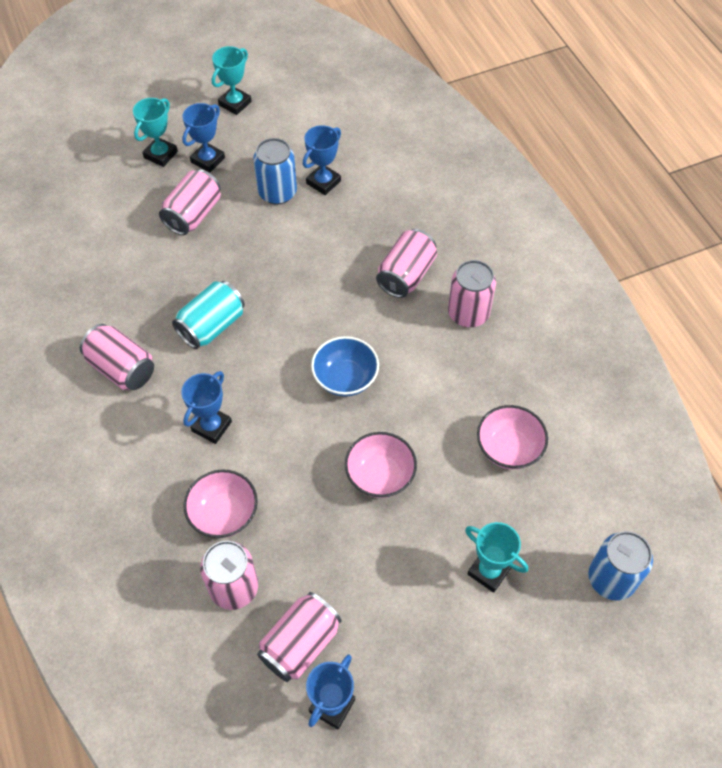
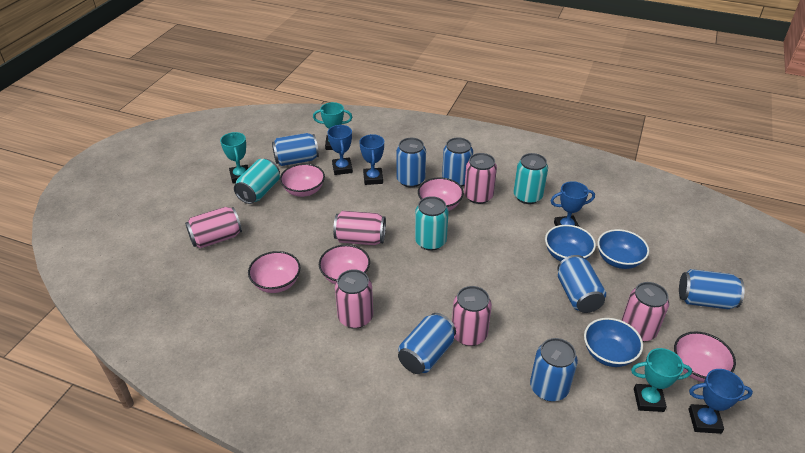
blue bowl: 1 -> 3
blue can: 2 -> 7
pink bowl: 3 -> 5
turquoise can: 1 -> 3

